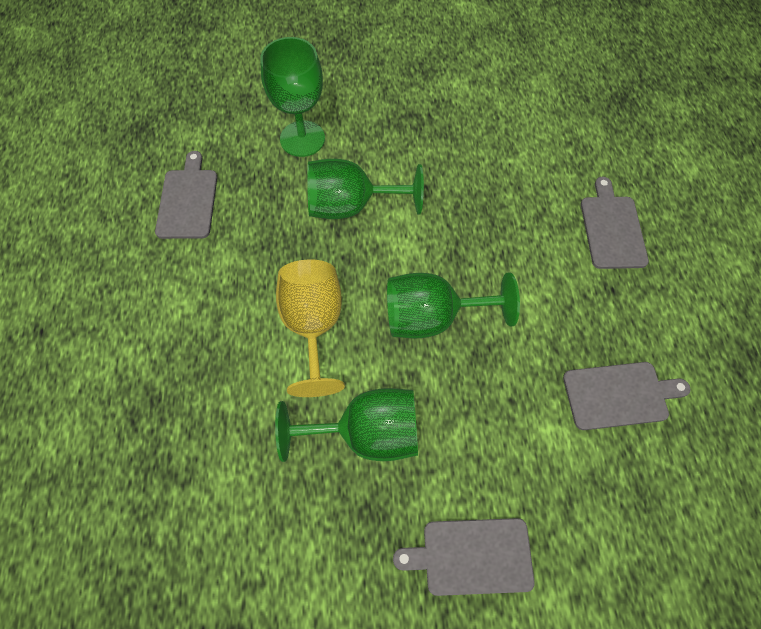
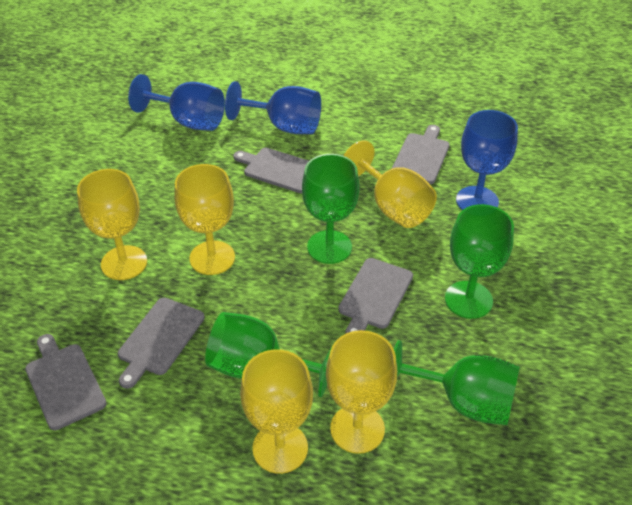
blue goblet: 0 -> 3
grey cutting board: 4 -> 5
yellow goblet: 1 -> 5

